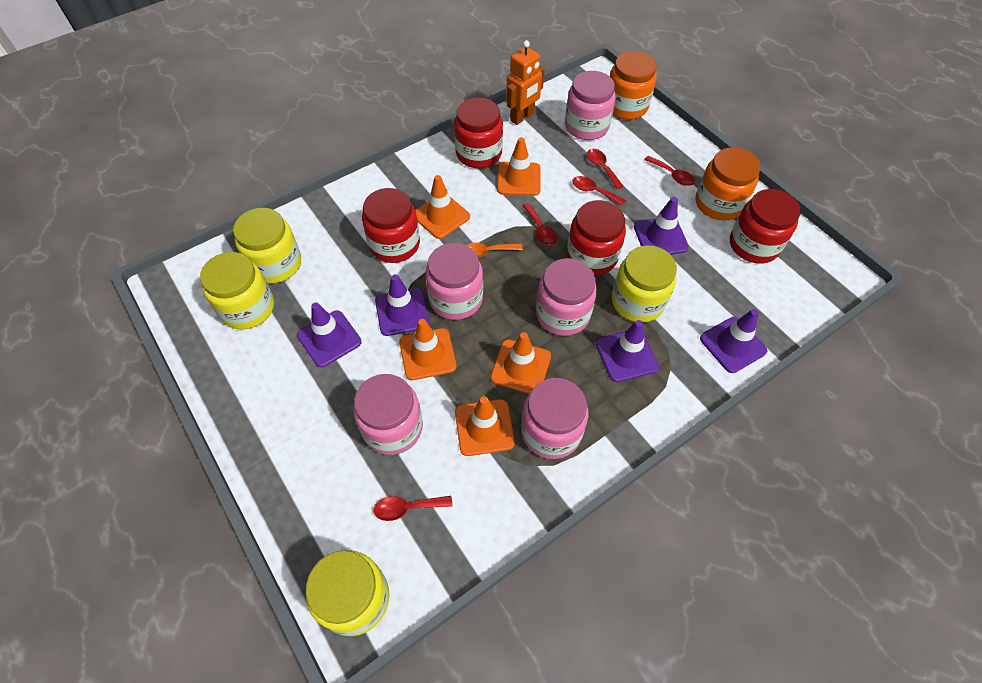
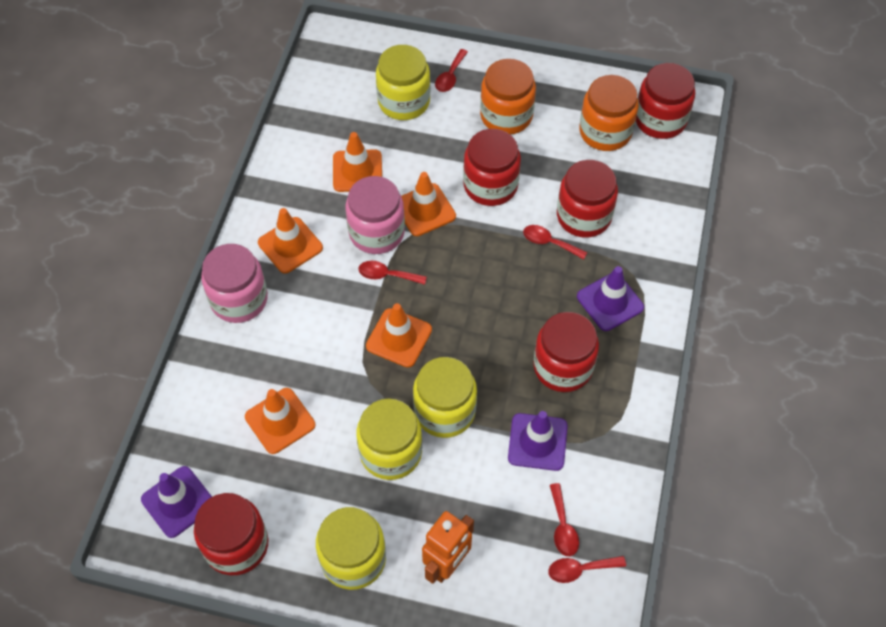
orange spoon: 1 -> 0
pink jar: 5 -> 2
purple traffic cone: 5 -> 3
red jar: 4 -> 5

